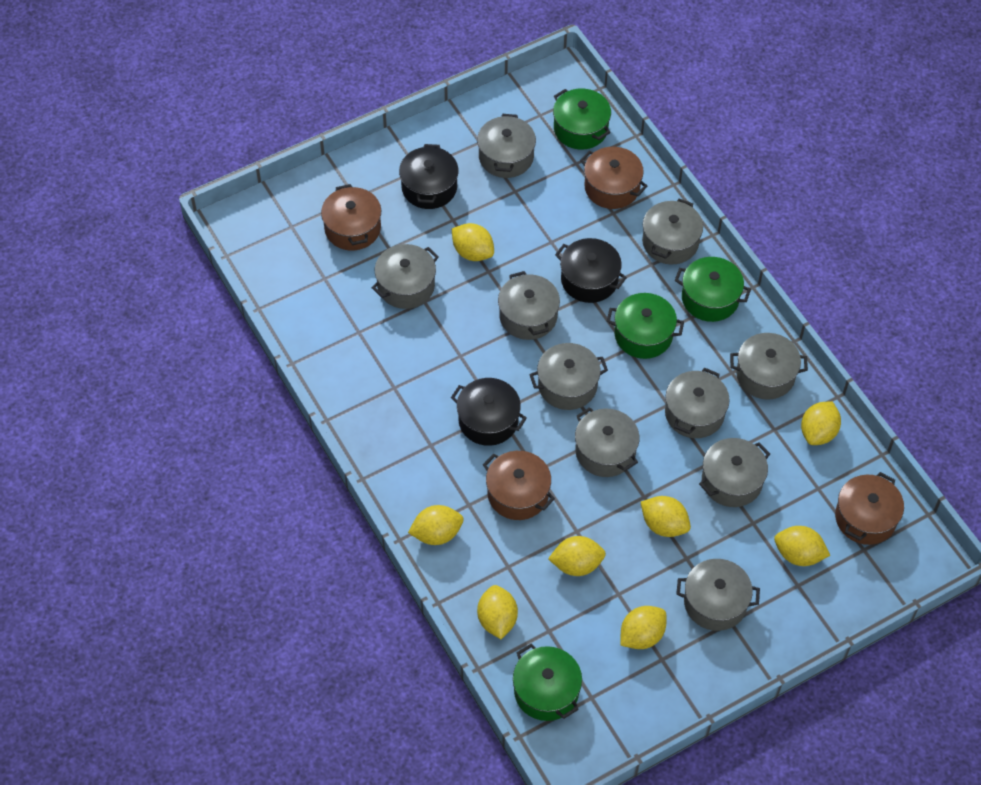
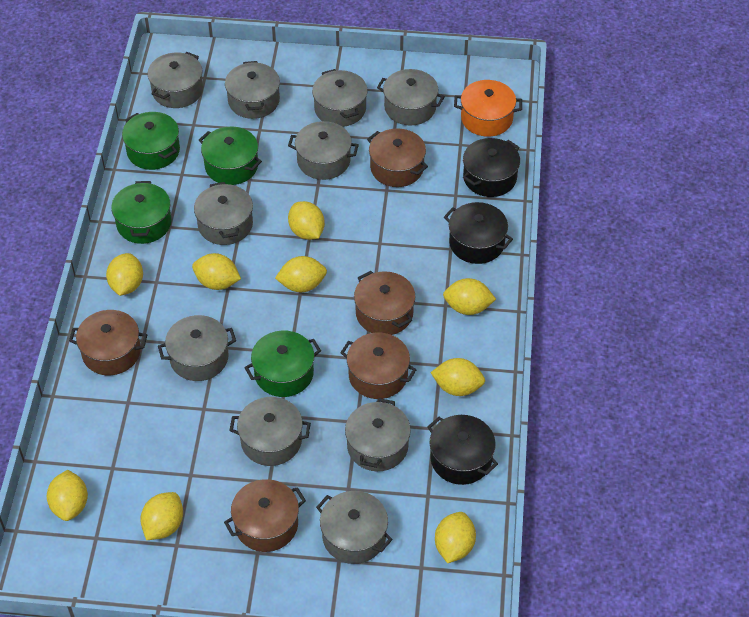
brown pot: 4 -> 5
orange pot: 0 -> 1
yellow lemon: 8 -> 9

